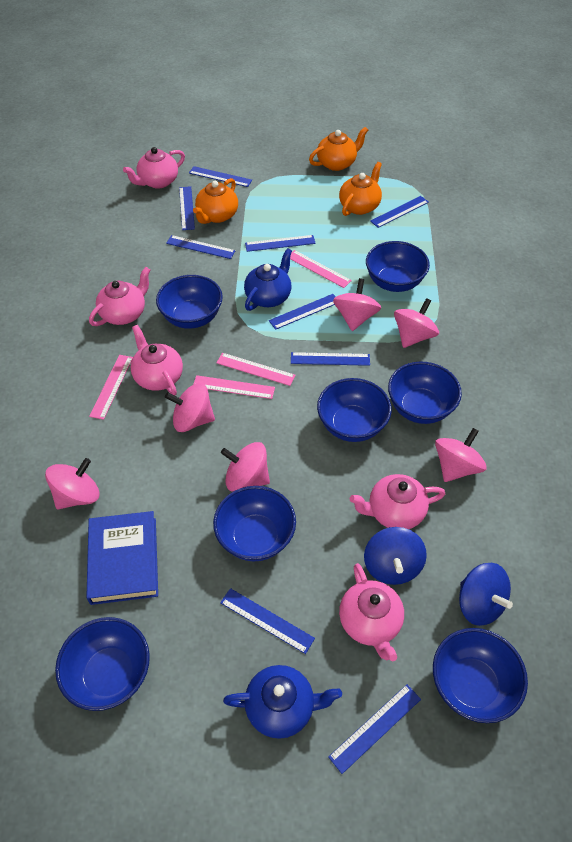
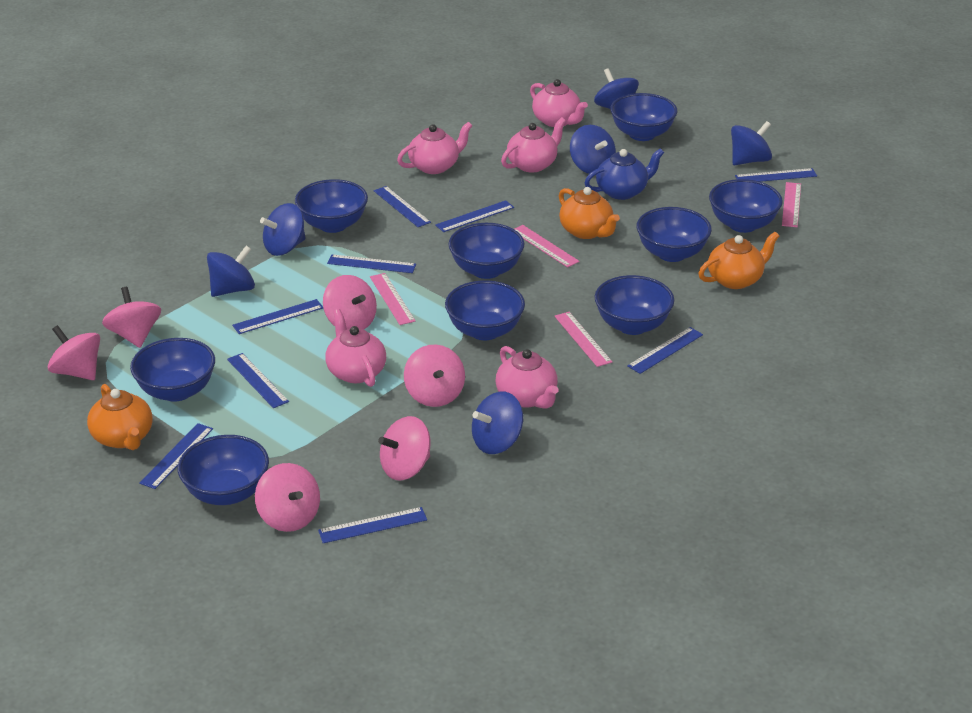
blue book: 1 -> 0
blue bowl: 7 -> 9
blue spinning top: 2 -> 6
blue teapot: 2 -> 1

